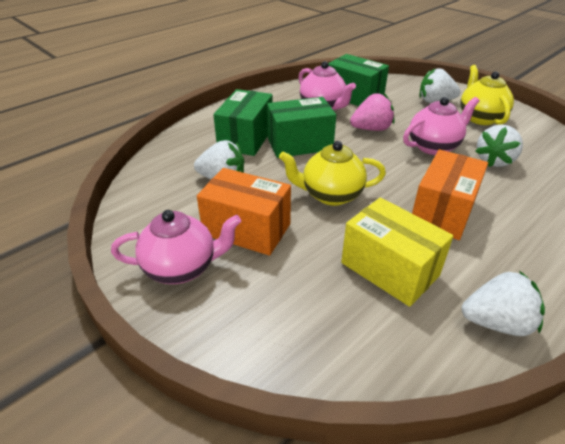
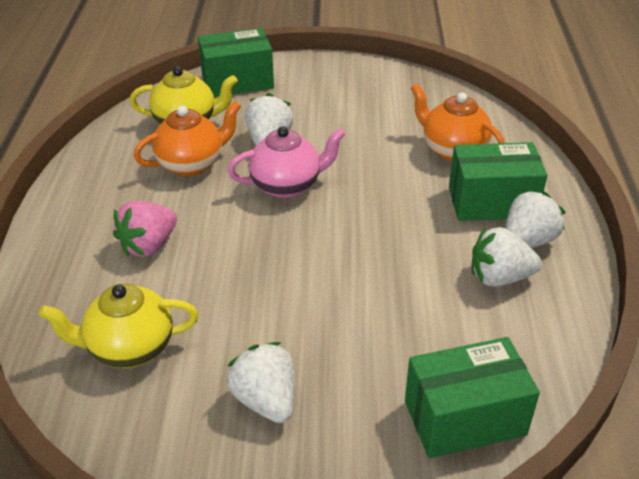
orange box: 2 -> 0
orange teapot: 0 -> 2
pink teapot: 3 -> 1
yellow box: 1 -> 0

